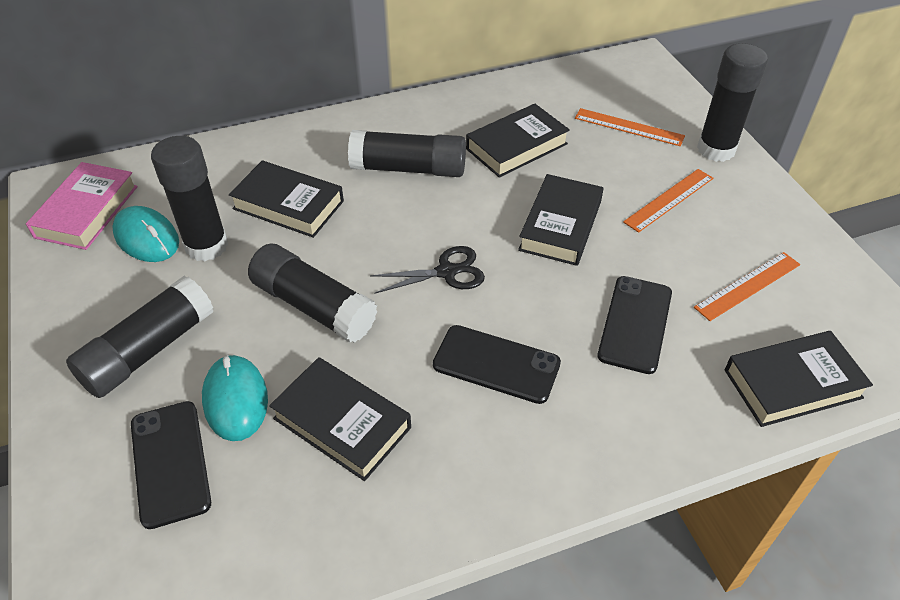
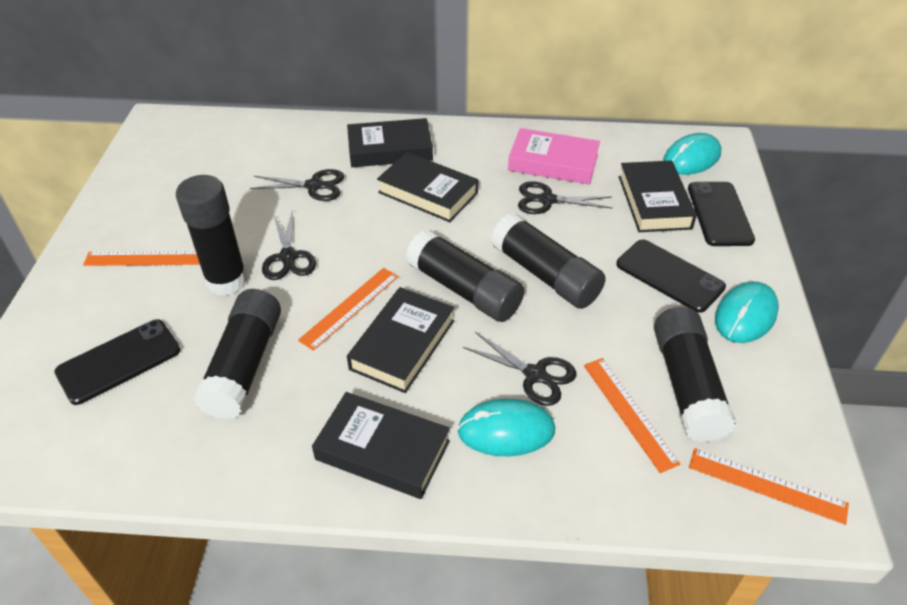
black scissors: 1 -> 4
orange ruler: 3 -> 4
turquoise mouse: 2 -> 3

